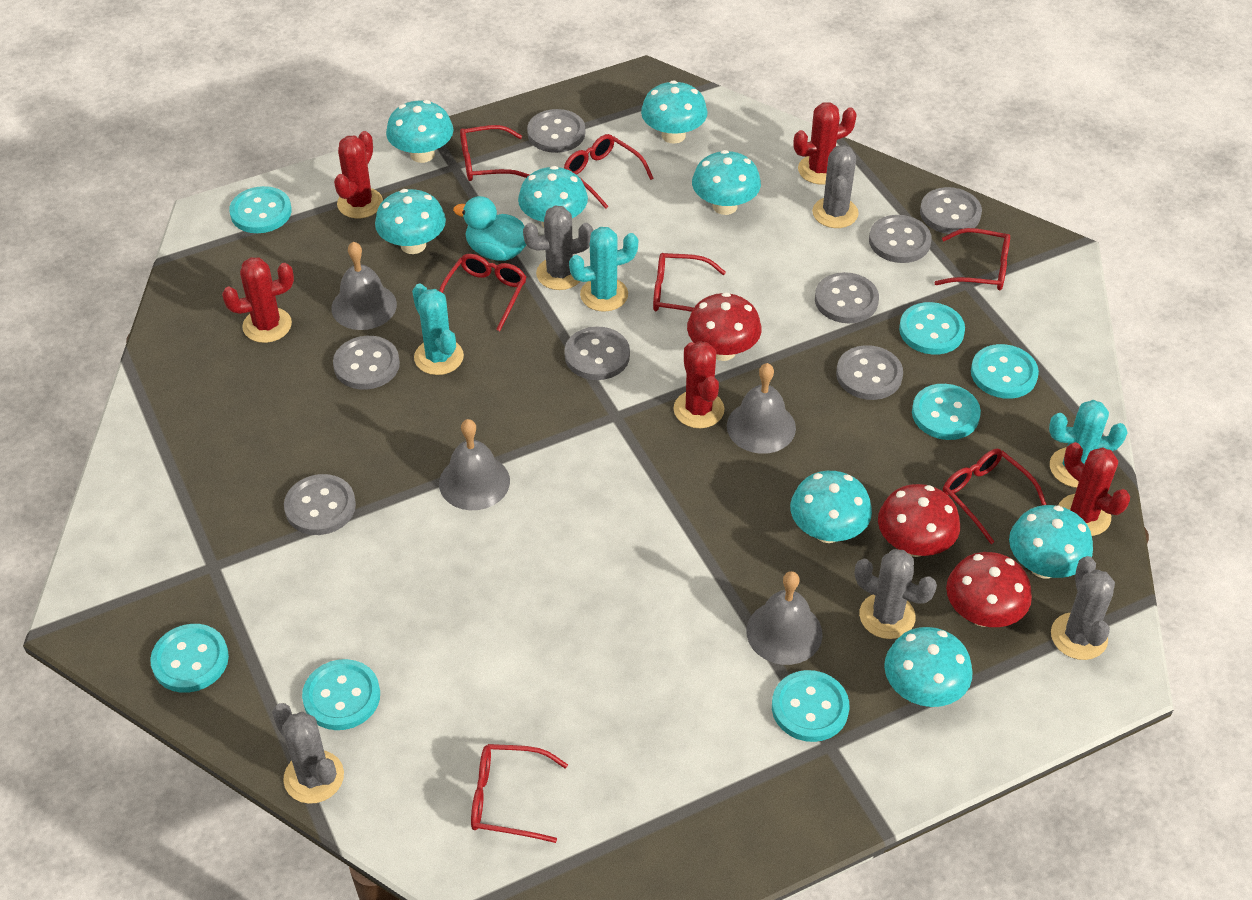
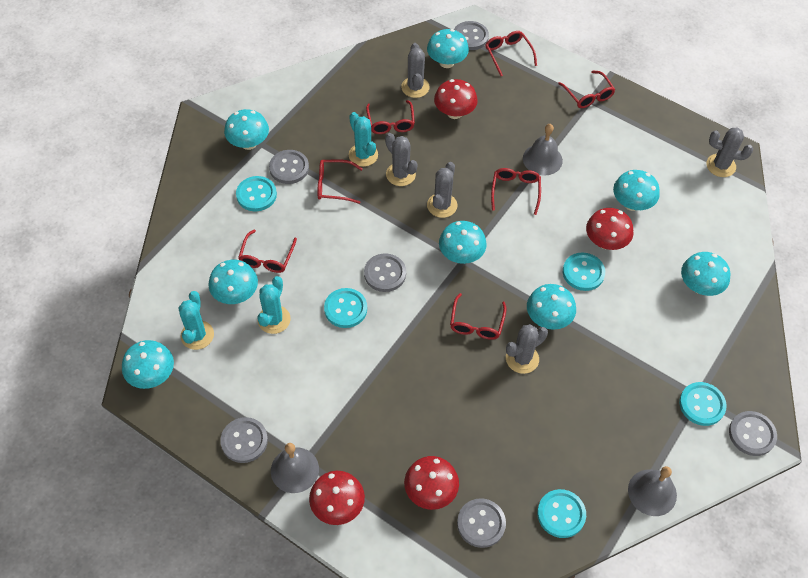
grey bell: 4 -> 3
grey button: 8 -> 6
red cactus: 5 -> 0
red mushroom: 3 -> 4
turquoise button: 7 -> 5
turquoise duck: 1 -> 0

